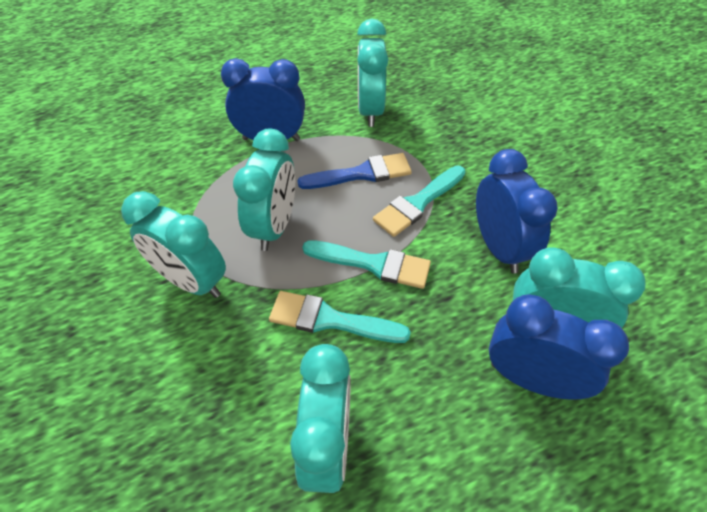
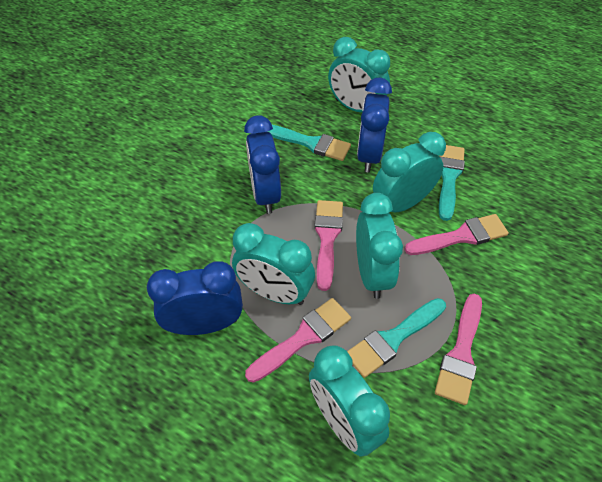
blue brush: 1 -> 0
pink brush: 0 -> 4

